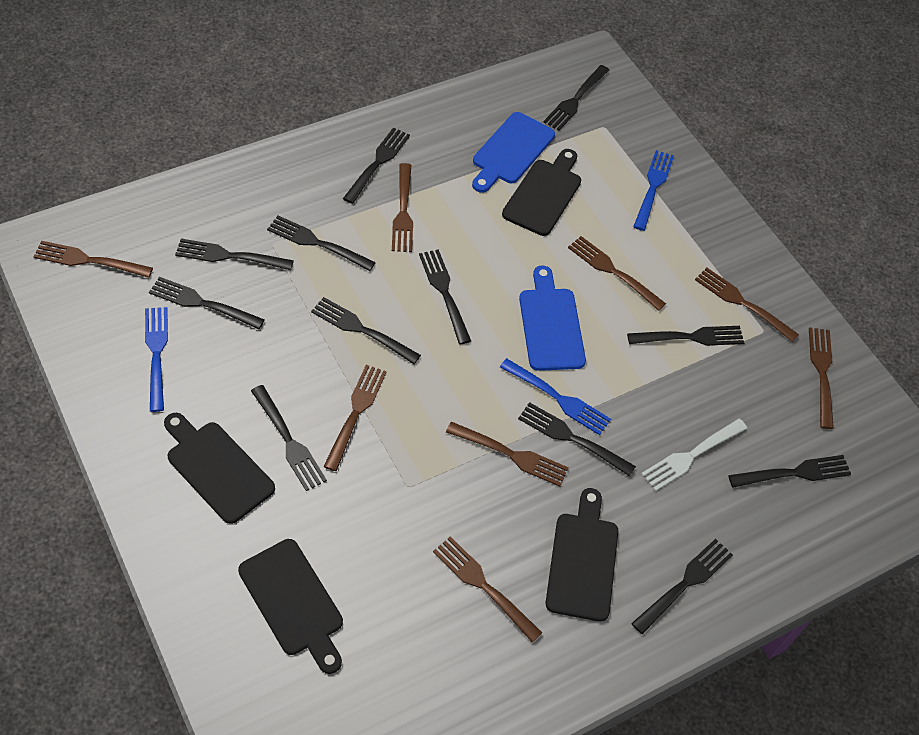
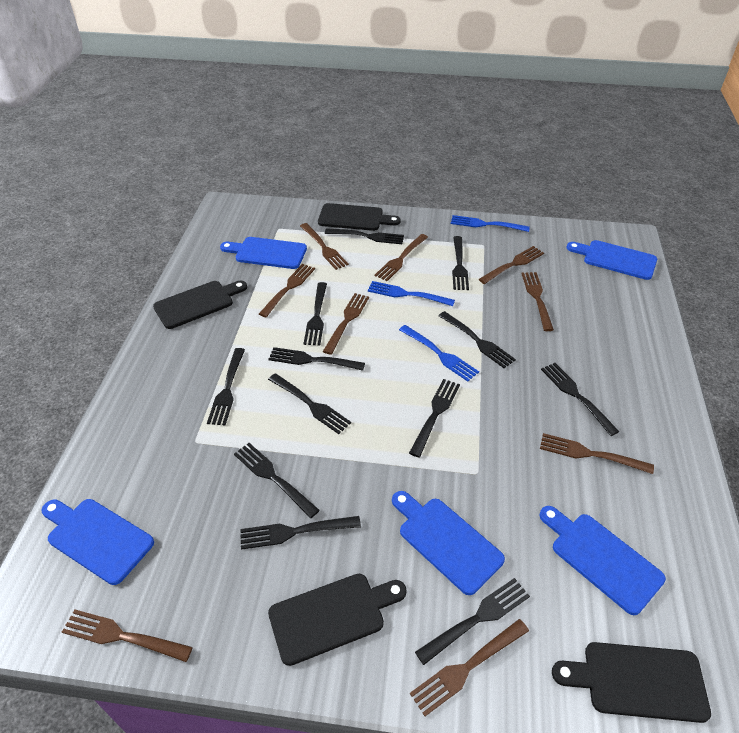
blue cutting board: 2 -> 5
brown fork: 8 -> 9
white fork: 1 -> 0

